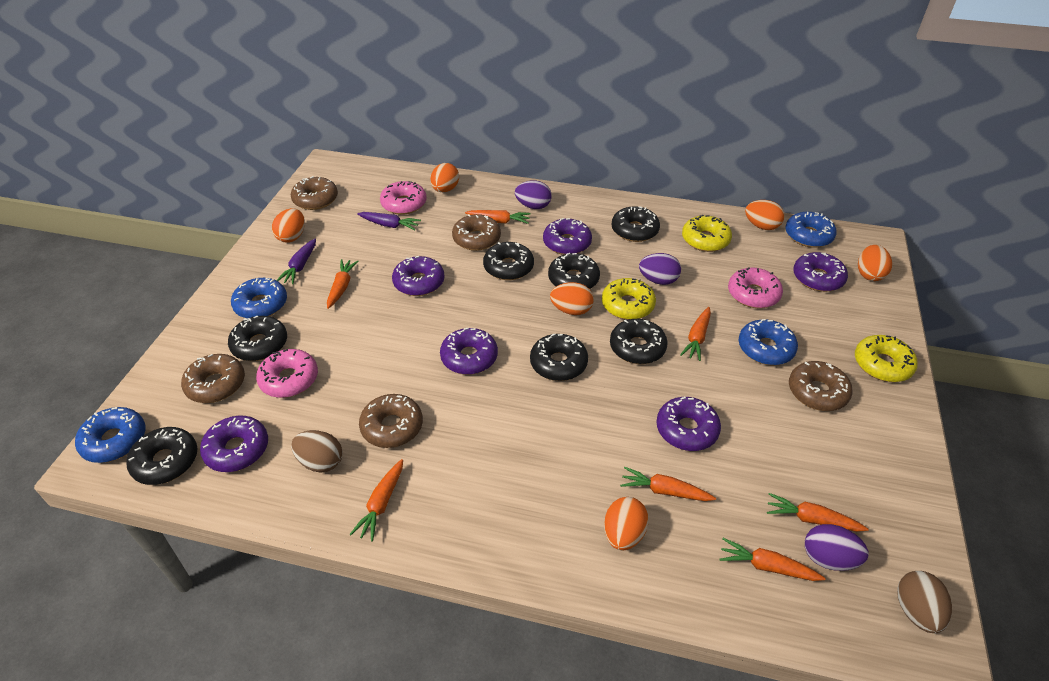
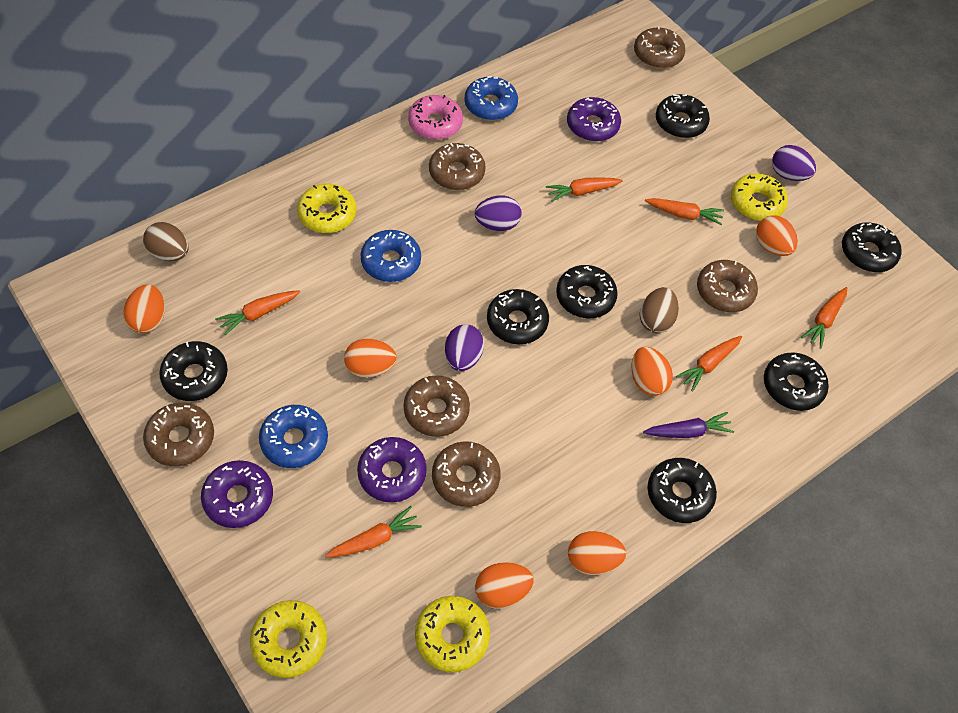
blue donut: 4 -> 3
brown donut: 5 -> 6
orange carrot: 7 -> 6
pink donut: 3 -> 1
purple carrot: 2 -> 1
purple donut: 6 -> 3
yellow donut: 3 -> 4

